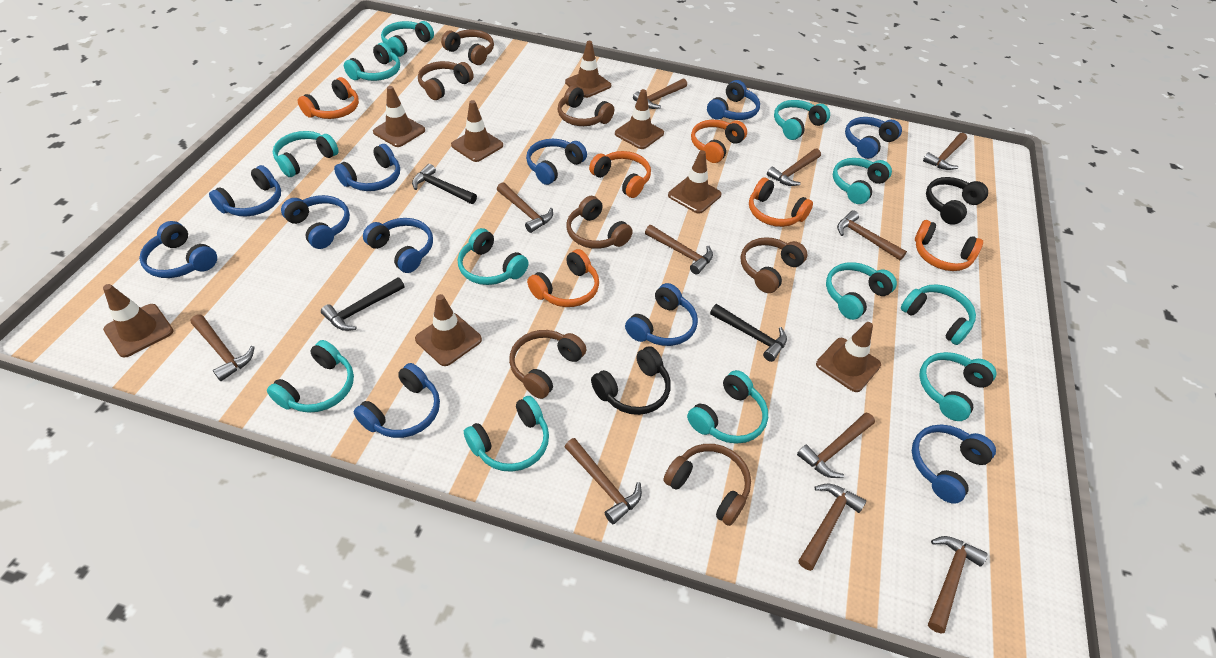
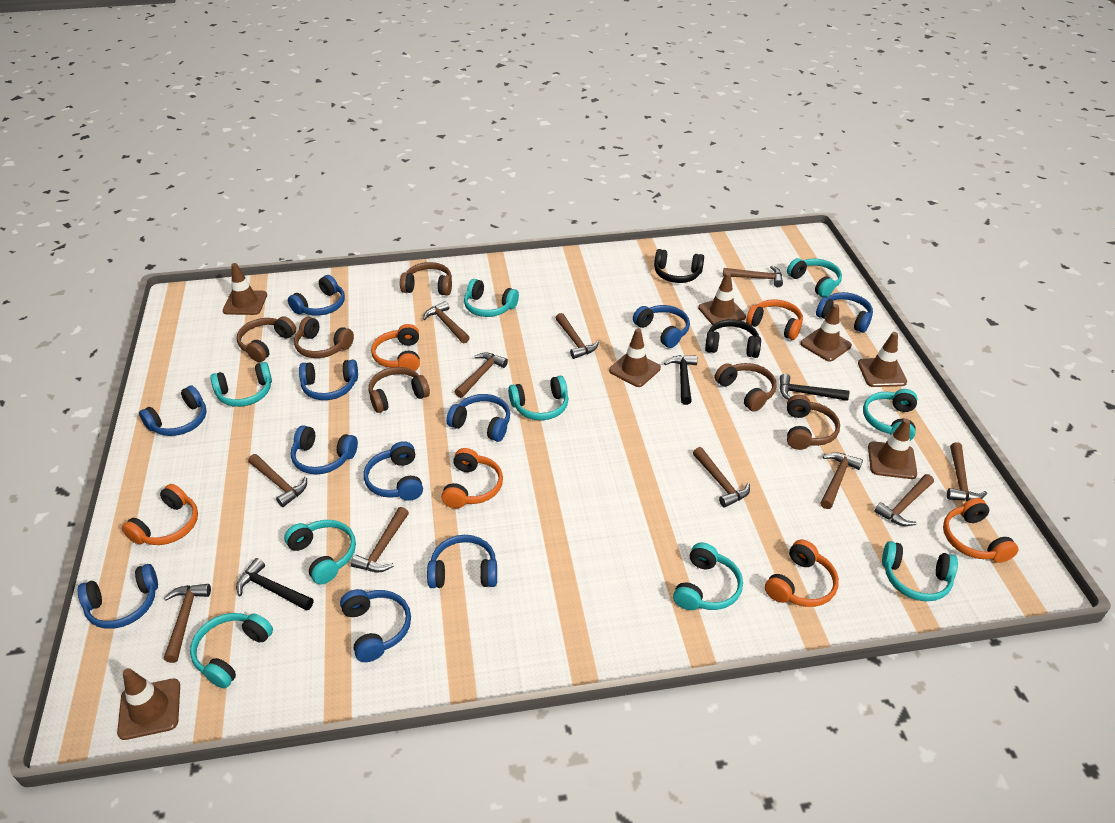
brown headphones: 7 -> 6
brown traffic cone: 8 -> 7
turquoise headphones: 12 -> 9

